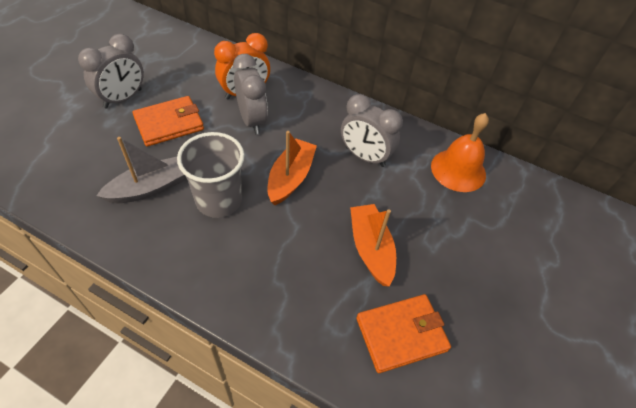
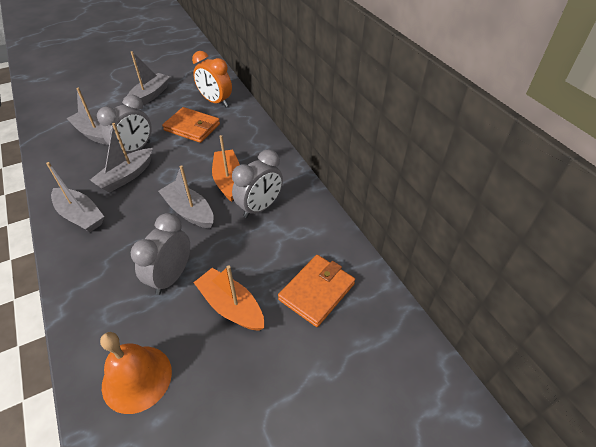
grey boat: 1 -> 5
grey cup: 1 -> 0

